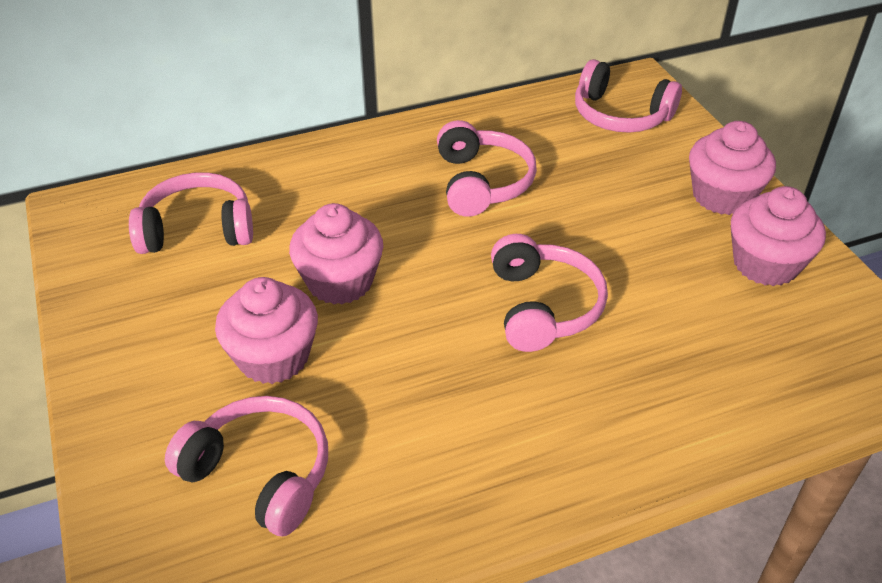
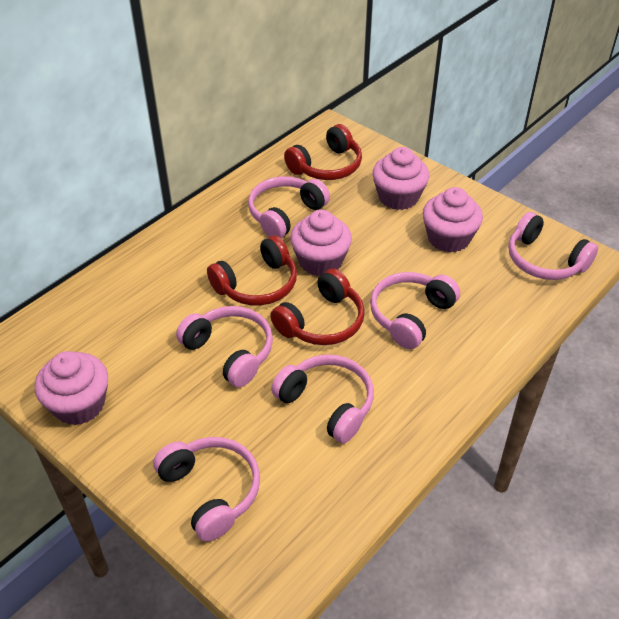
pink headphones: 5 -> 6
red headphones: 0 -> 3

